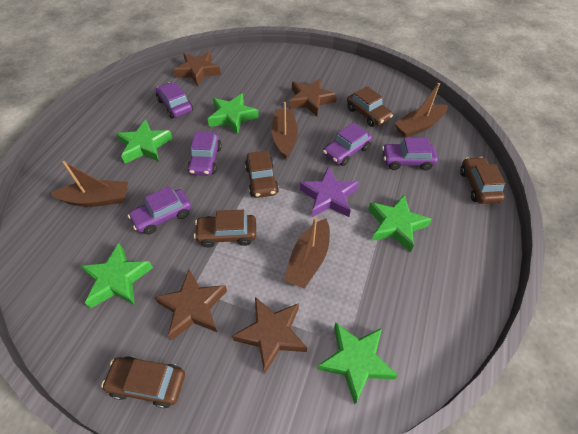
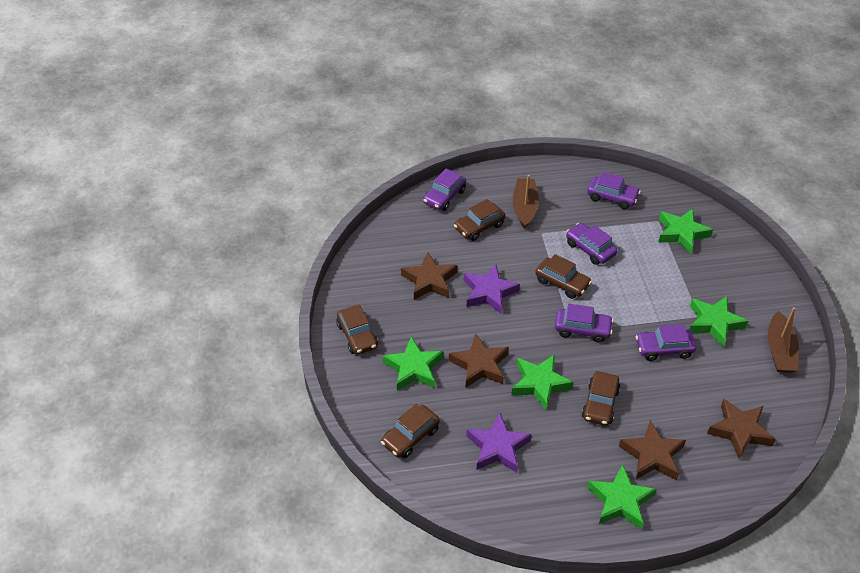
brown boat: 4 -> 2
purple star: 1 -> 2

